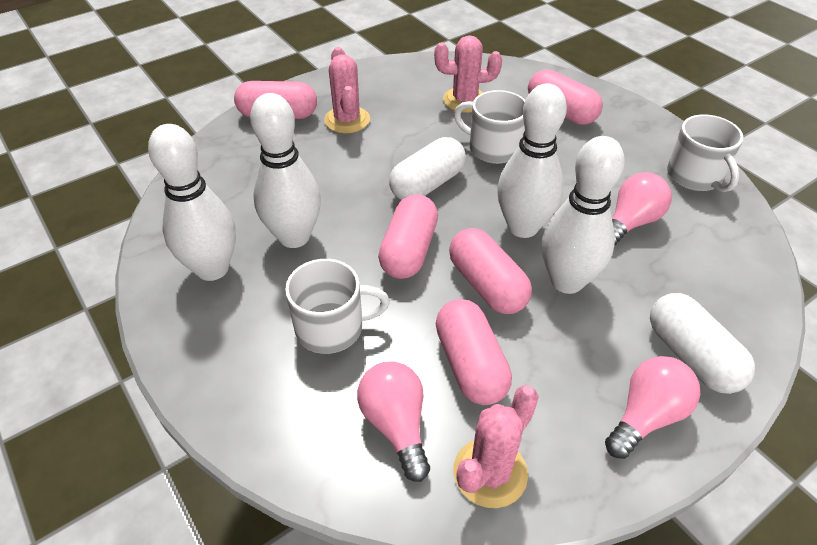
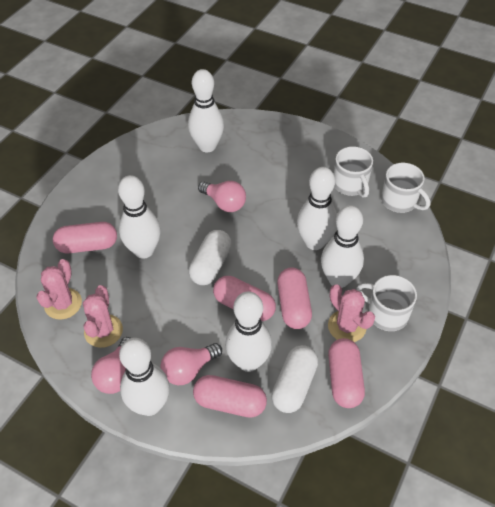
white bowling pin: 4 -> 6

